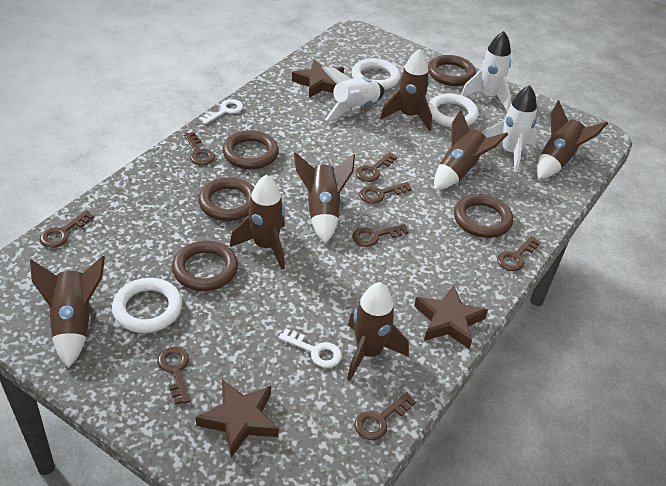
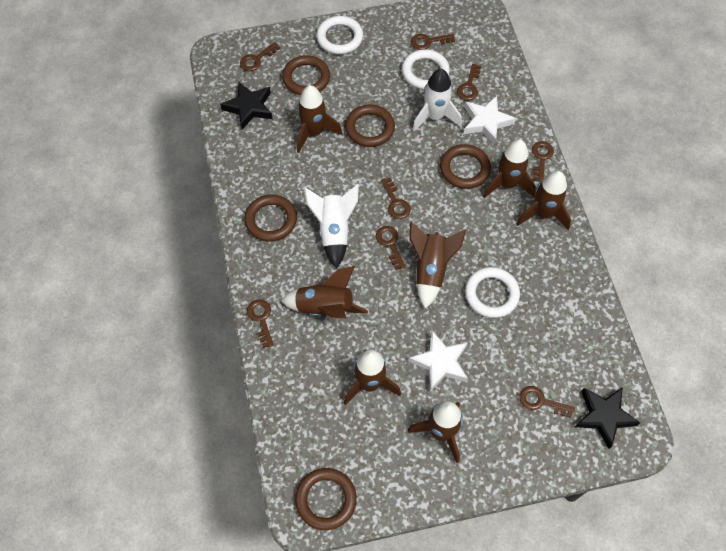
black star: 0 -> 2
brown star: 3 -> 0
white key: 2 -> 0
white rocket: 3 -> 2
white star: 0 -> 2

